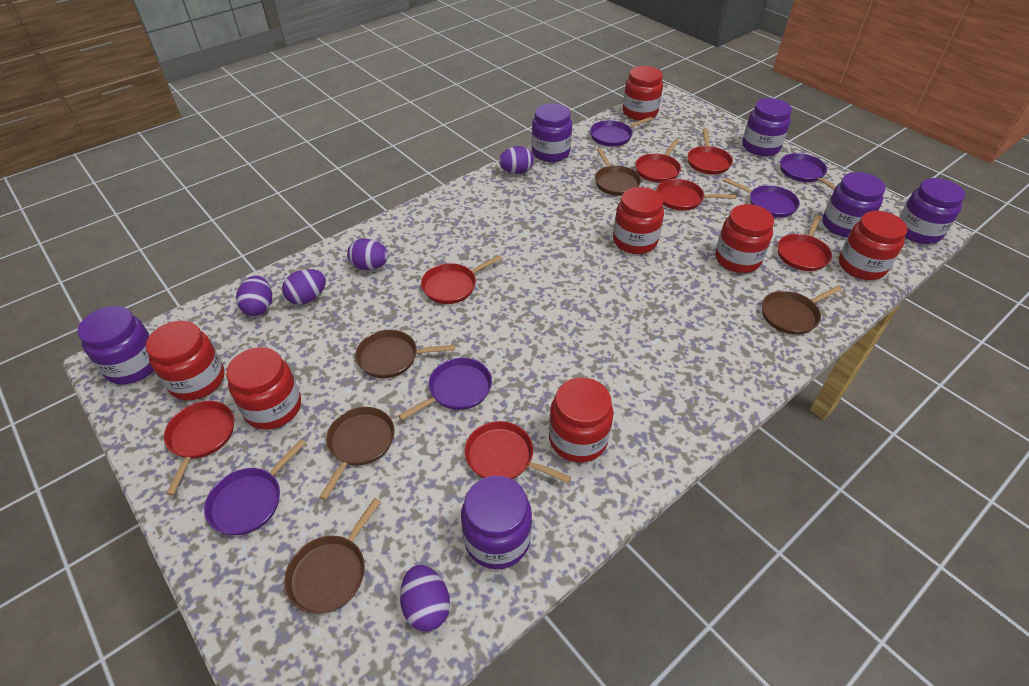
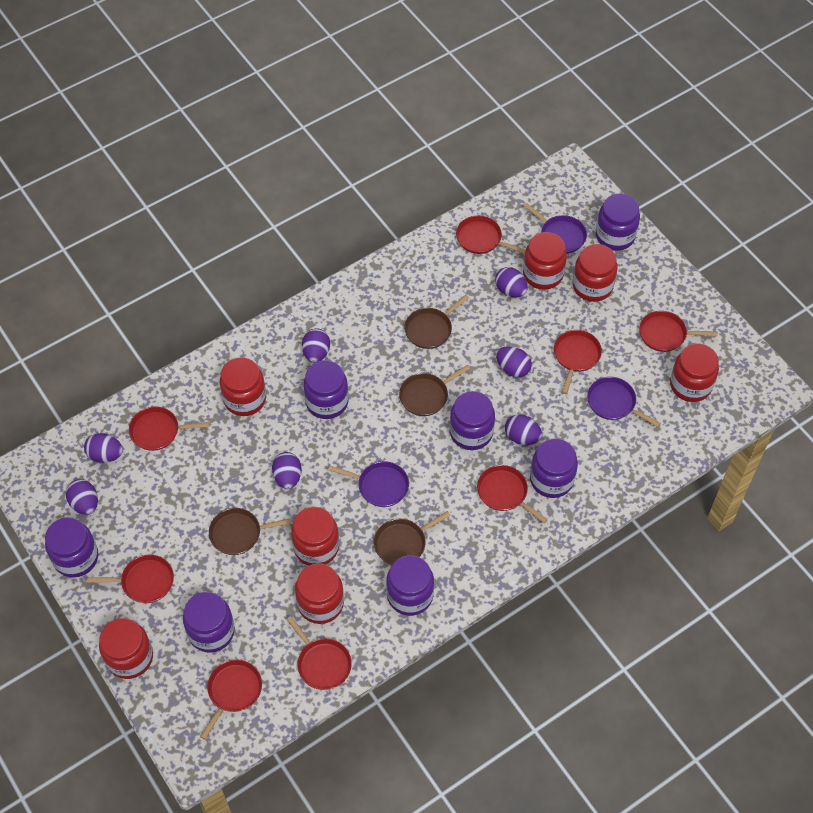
brown pan: 5 -> 4
purple egg: 5 -> 7
purple jar: 6 -> 7
purple pan: 5 -> 3
red pan: 7 -> 8

